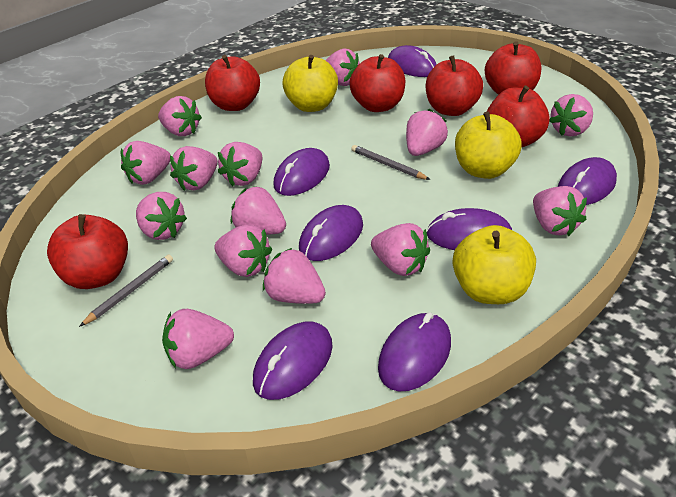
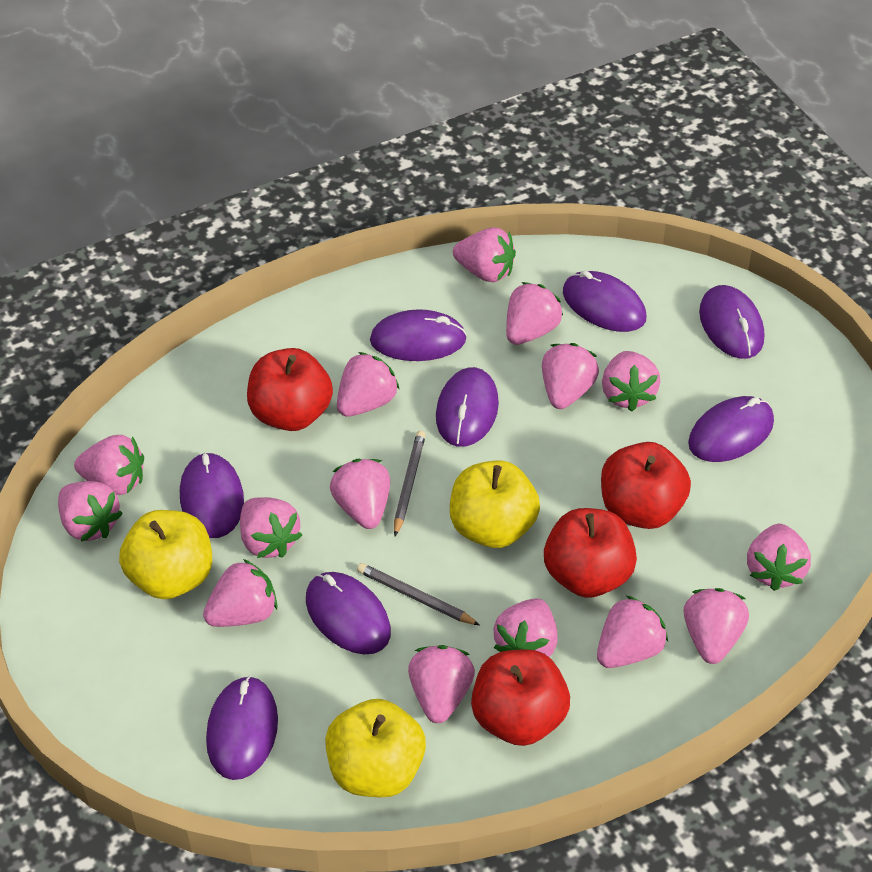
pink strawberry: 14 -> 15
purple mouse: 7 -> 8
red apple: 6 -> 4

